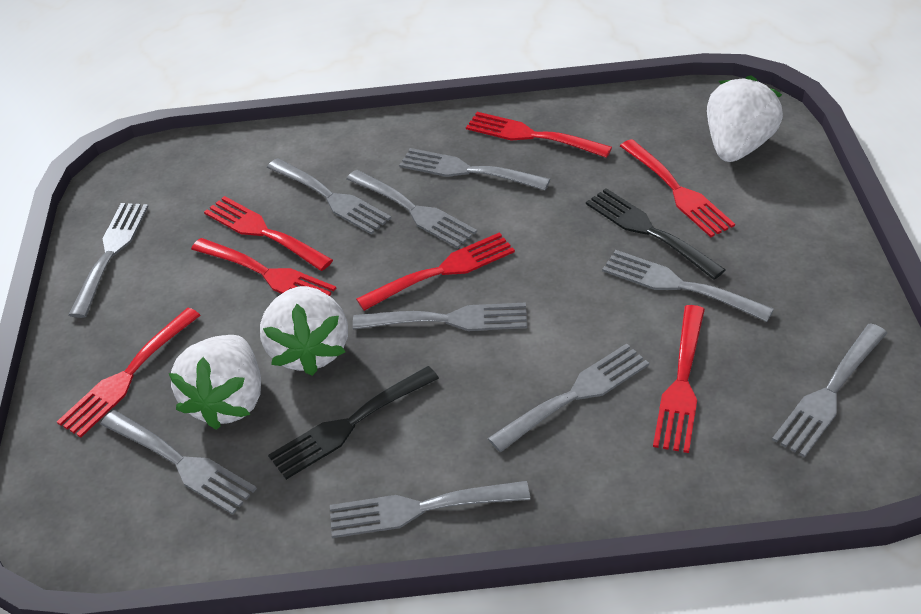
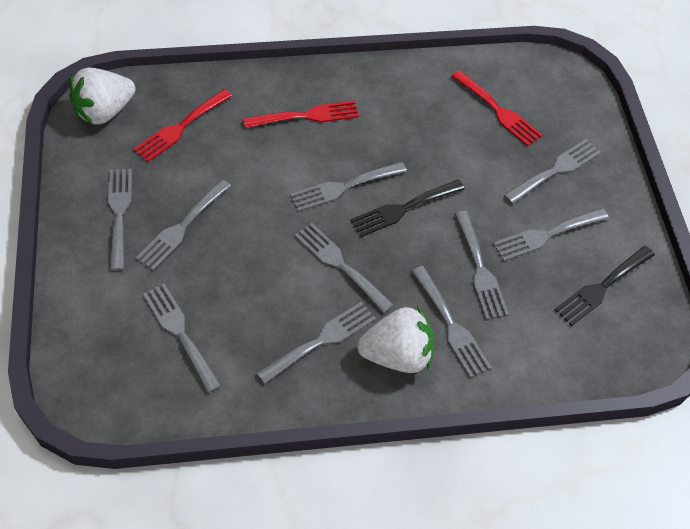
red fork: 7 -> 3
white strawberry: 3 -> 2

